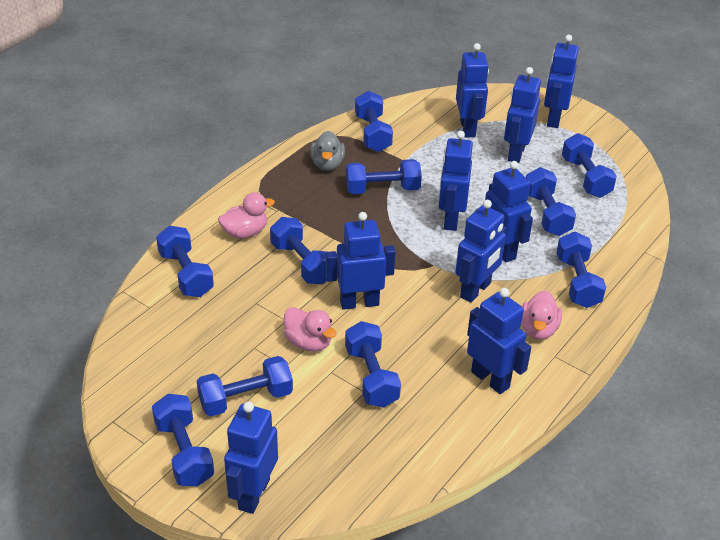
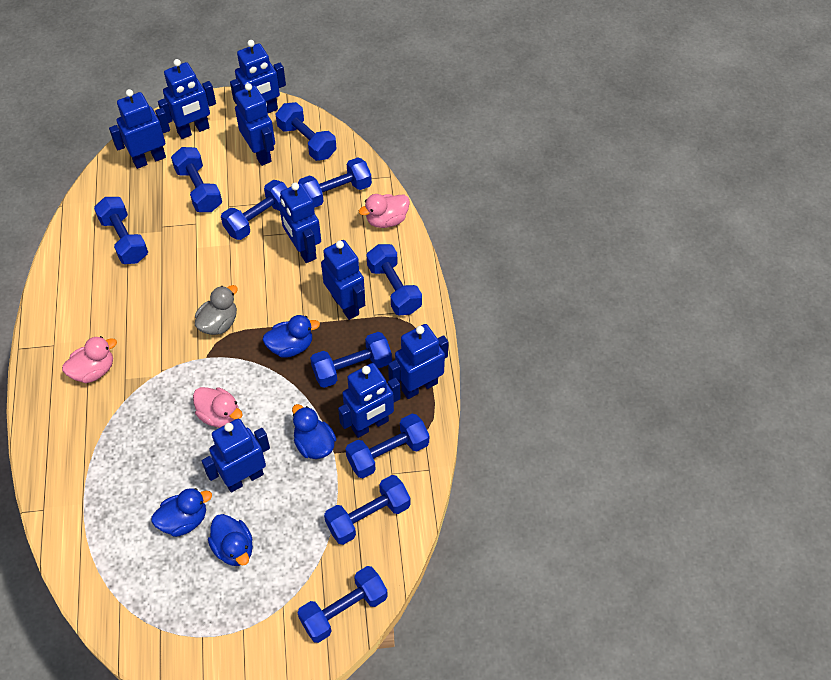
blue duck: 0 -> 4

